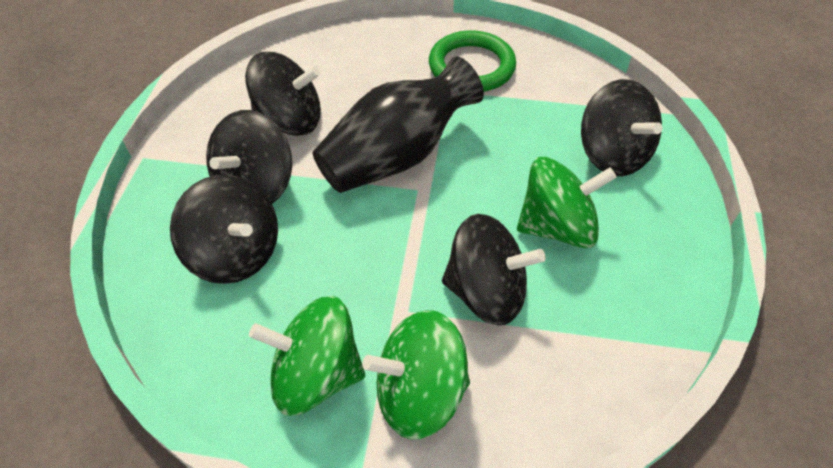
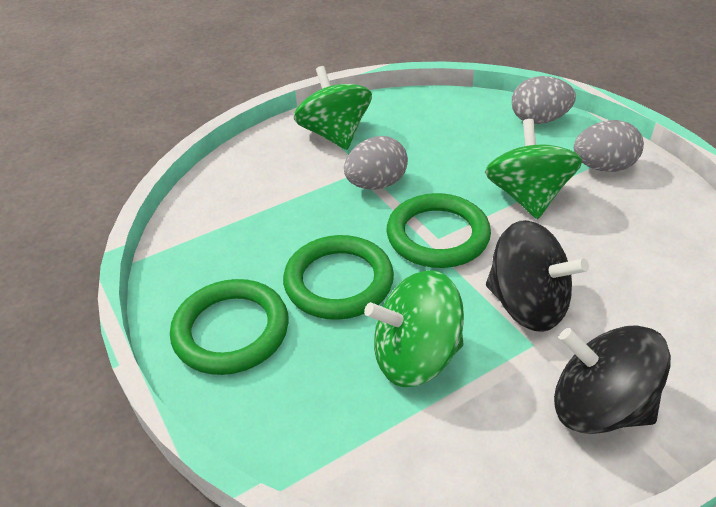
black spinning top: 5 -> 2
black vase: 1 -> 0
green ring: 1 -> 3
grey egg: 0 -> 3

